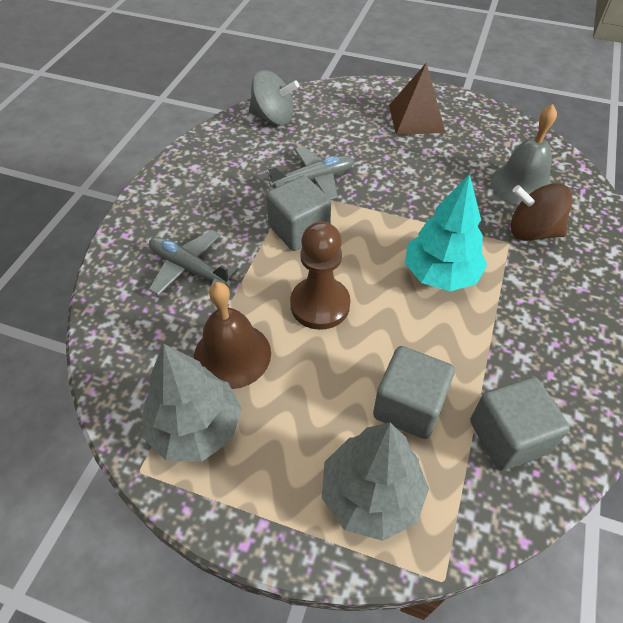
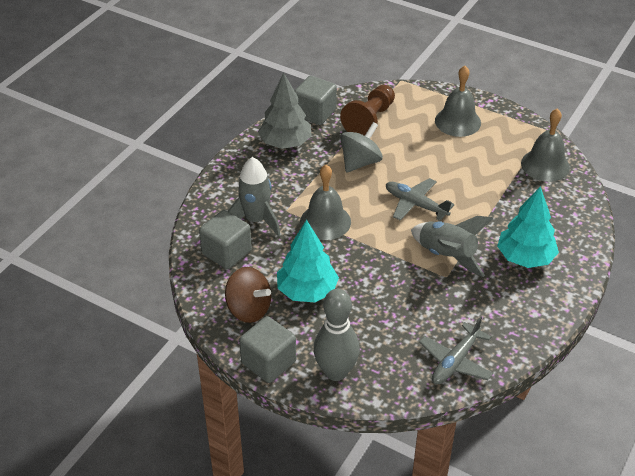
brown bell: 1 -> 0
brown pyramid: 1 -> 0
grey bell: 1 -> 3
grey bowling pin: 0 -> 1
grey rocket: 0 -> 2
grey tree: 2 -> 1
turquoise tree: 1 -> 2

